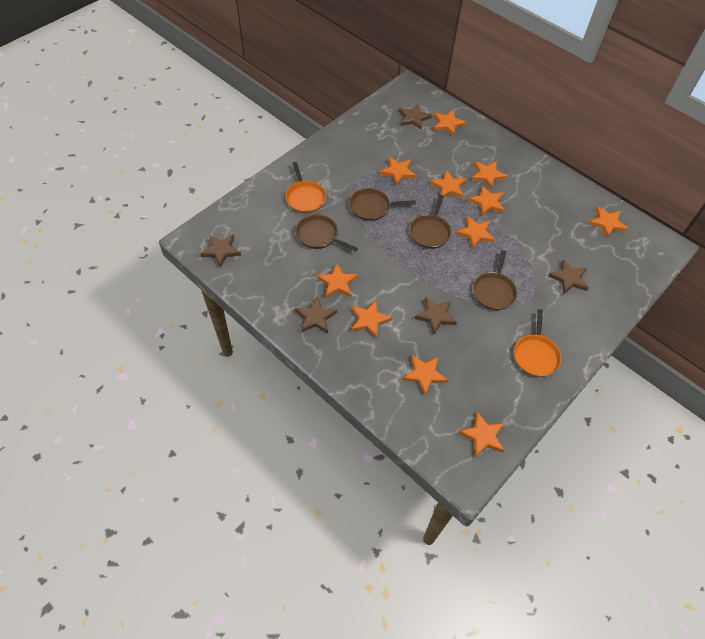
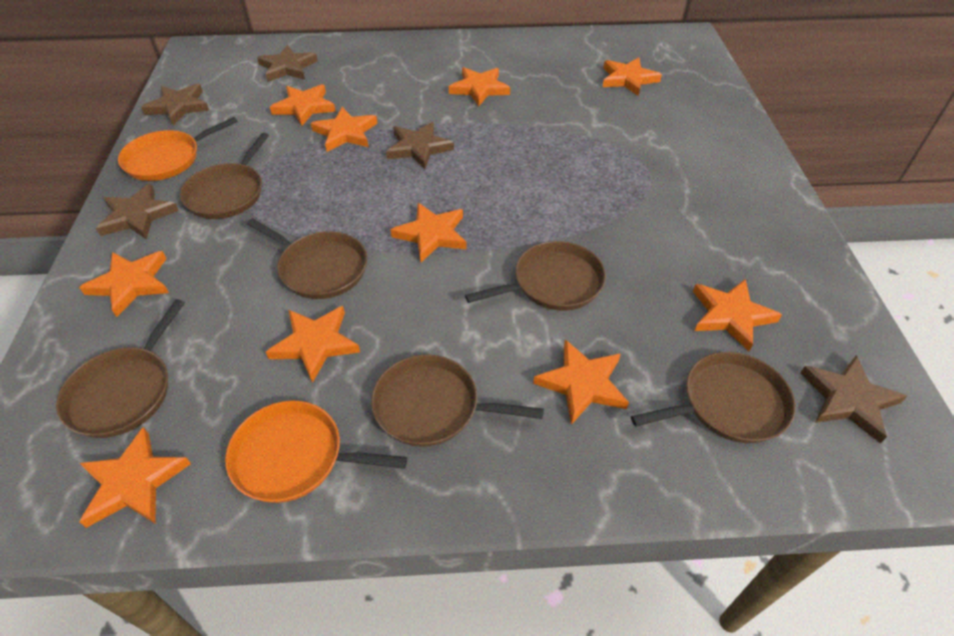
brown pan: 4 -> 6
orange star: 11 -> 10

